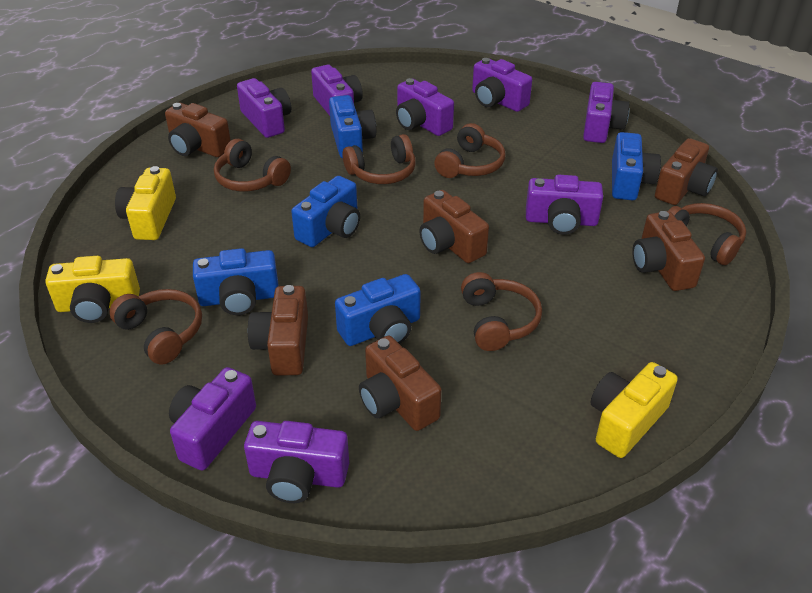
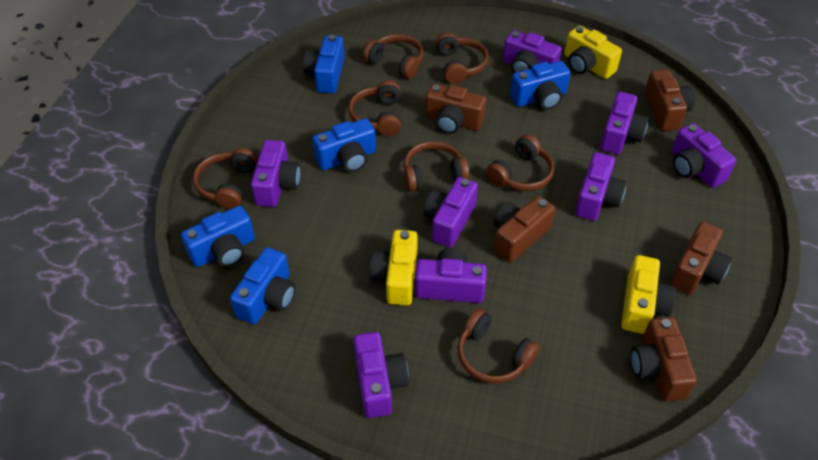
brown camera: 6 -> 5
brown headphones: 6 -> 7

